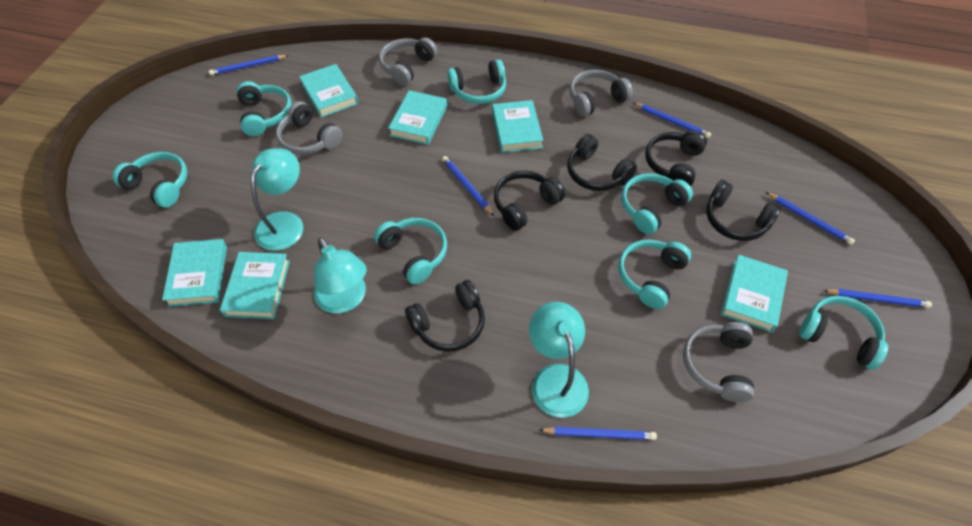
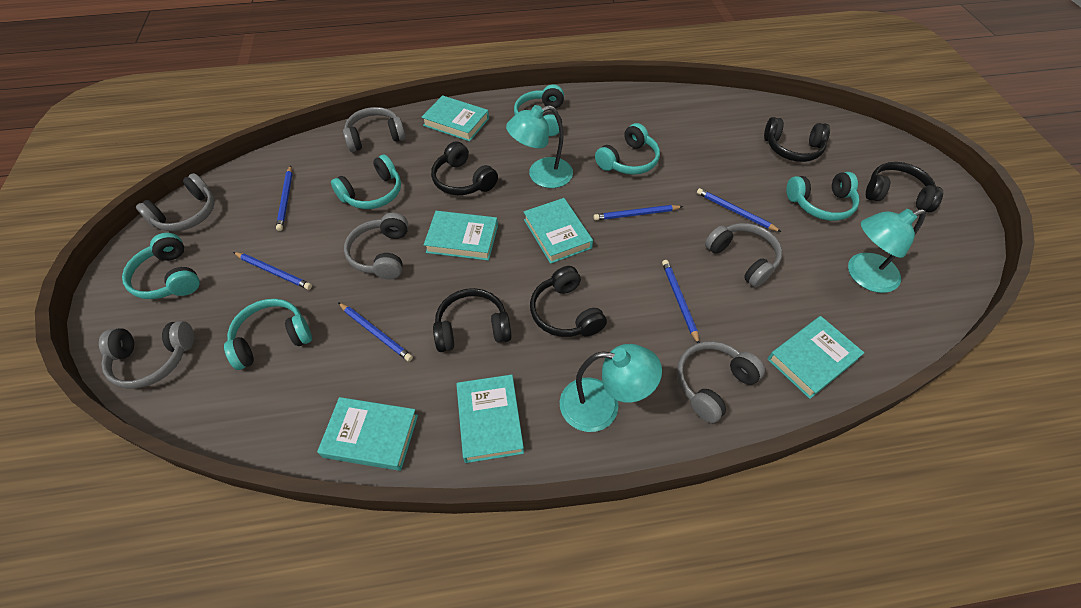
grey headphones: 4 -> 6
turquoise headphones: 7 -> 6

